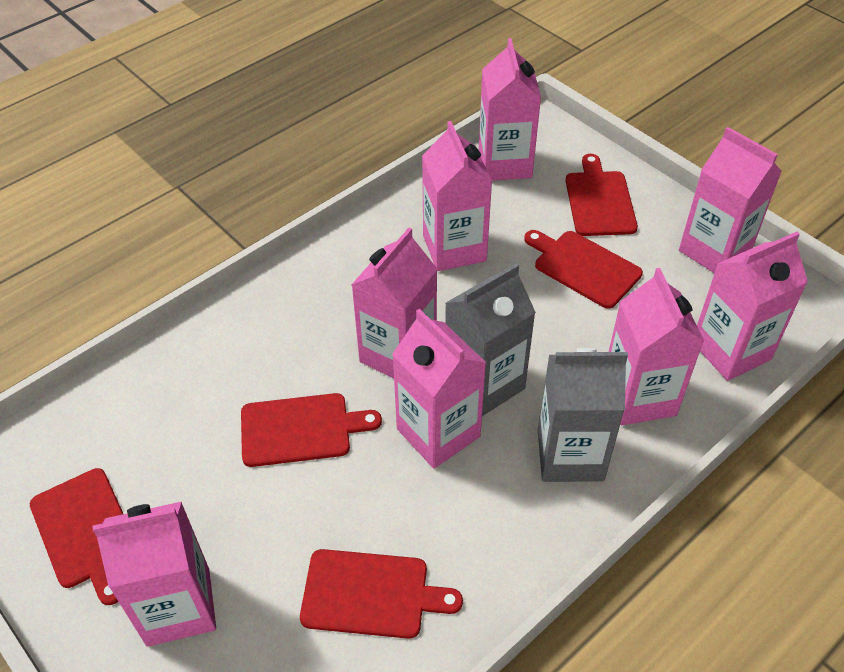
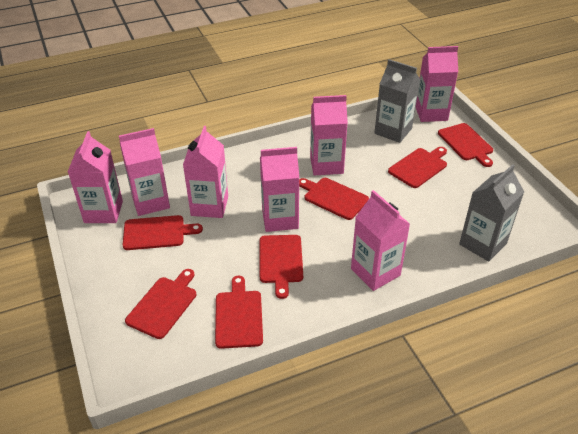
pink carton: 8 -> 7
red cutting board: 5 -> 7

